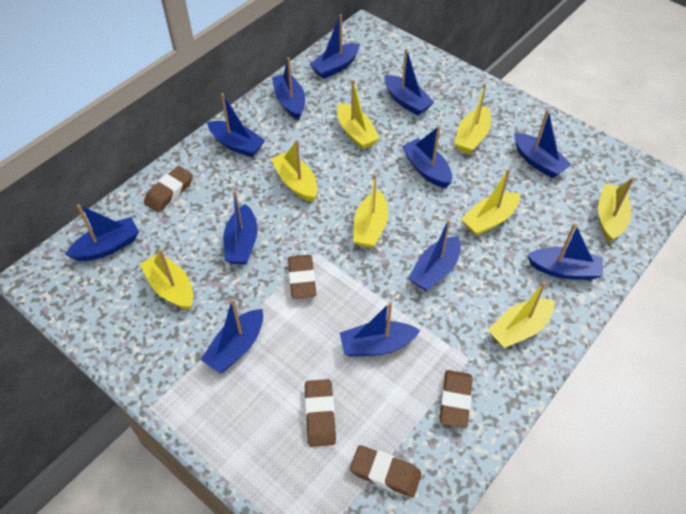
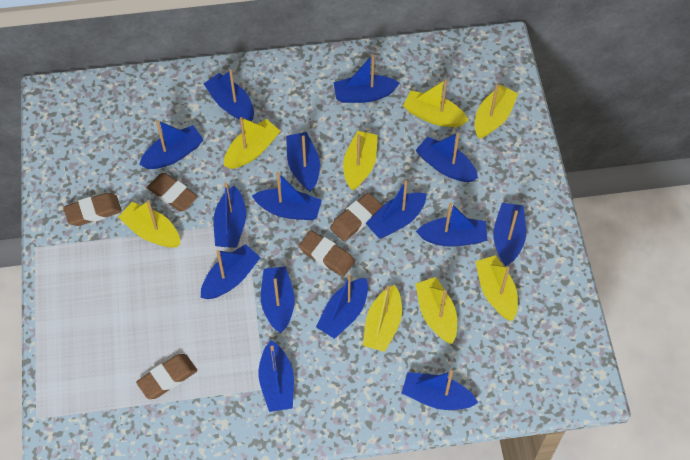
blue boat: 12 -> 15

